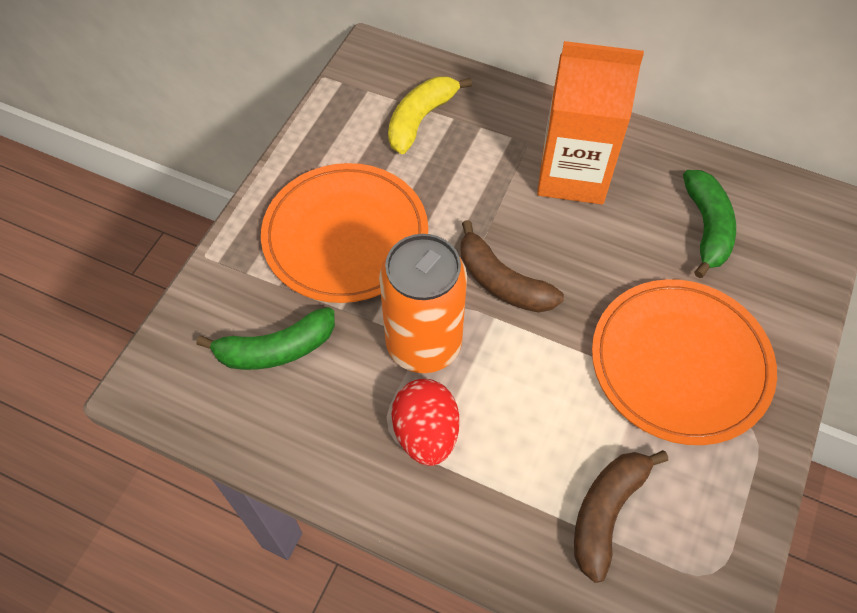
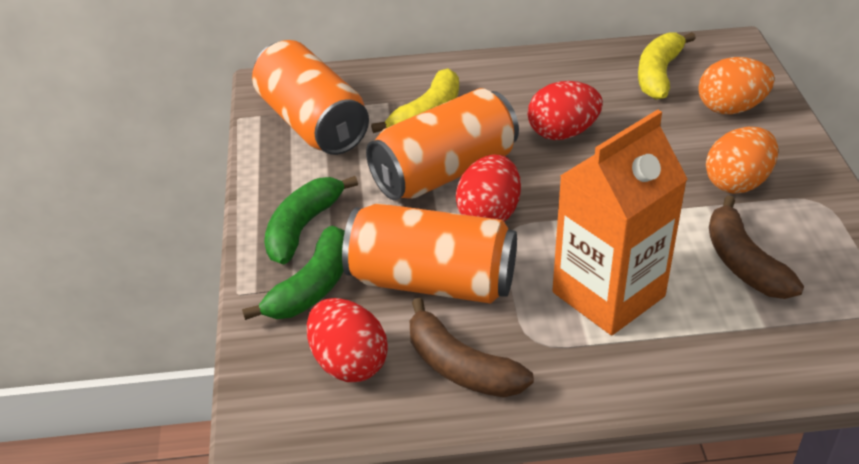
orange can: 1 -> 3
orange egg: 0 -> 2
orange plate: 2 -> 0
red egg: 1 -> 3
yellow banana: 1 -> 2

